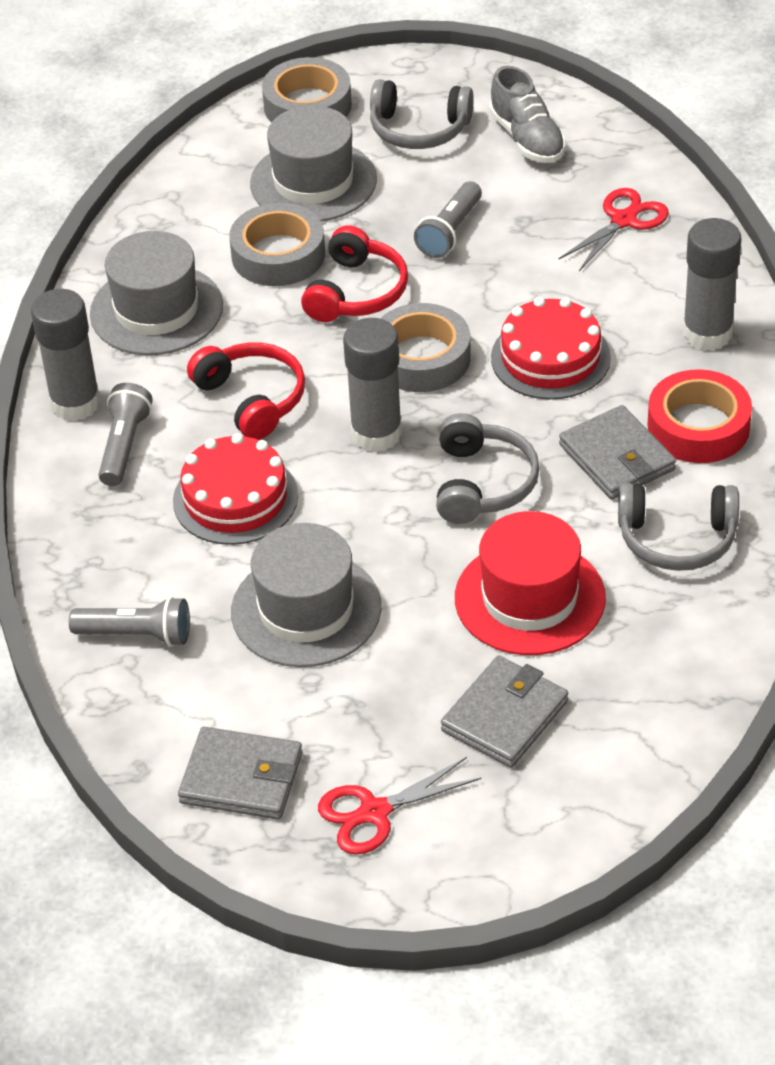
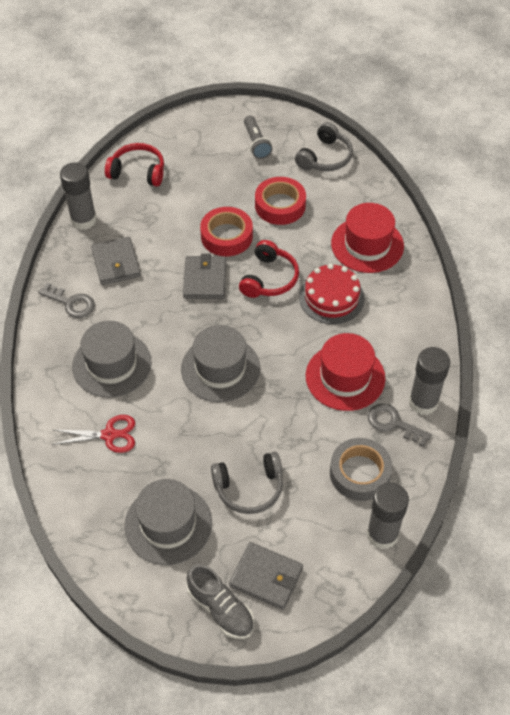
grey flashlight: 3 -> 1
grey headphones: 3 -> 2
grey key: 0 -> 2
grey tape: 3 -> 1
red cake: 2 -> 1
red hat: 1 -> 2
red scissors: 2 -> 1
red tape: 1 -> 2

